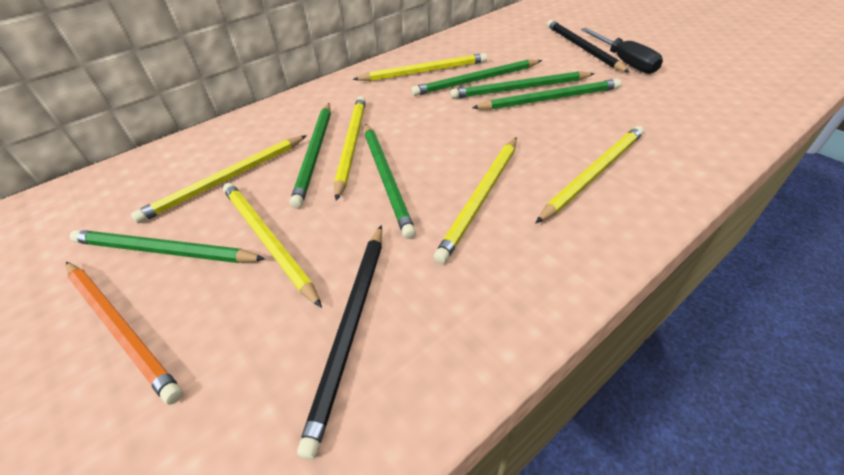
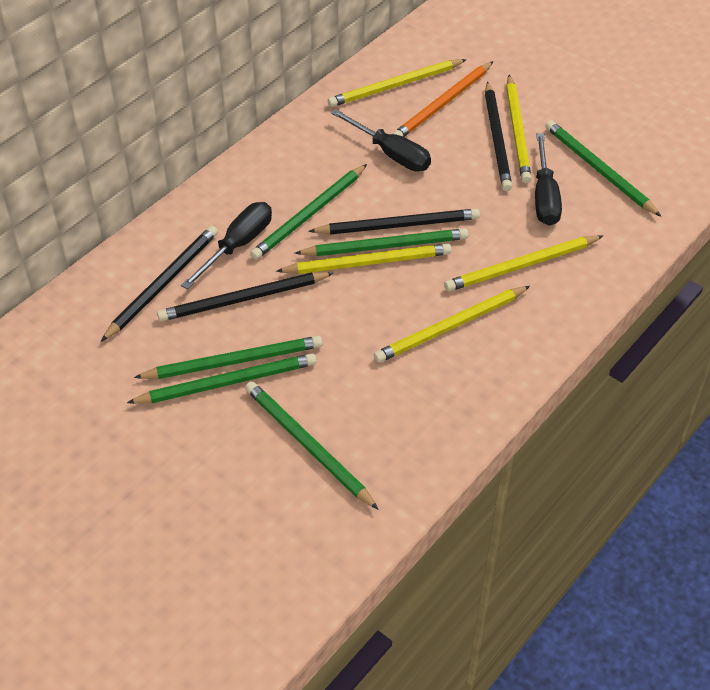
black pencil: 2 -> 4
black screwdriver: 1 -> 3
yellow pencil: 6 -> 5

